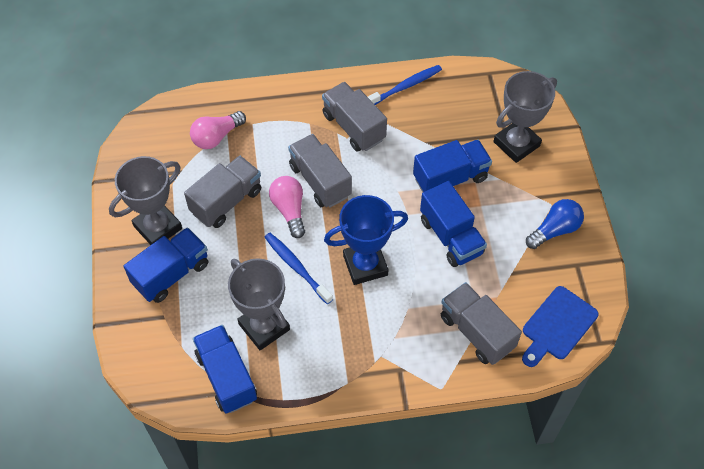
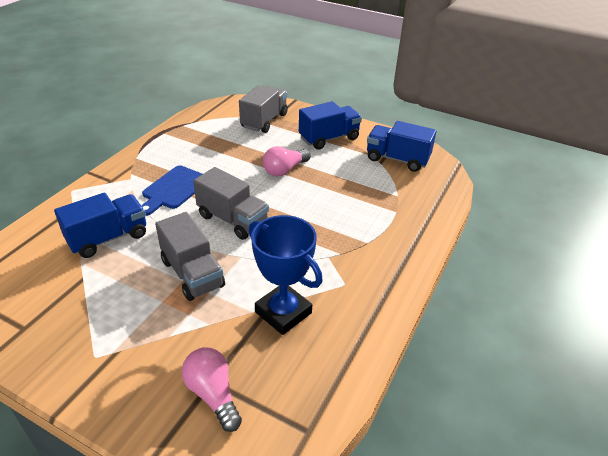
blue light bulb: 1 -> 0
blue toothbrush: 2 -> 0
blue truck: 4 -> 3
grey trophy: 3 -> 0
grey truck: 4 -> 3

